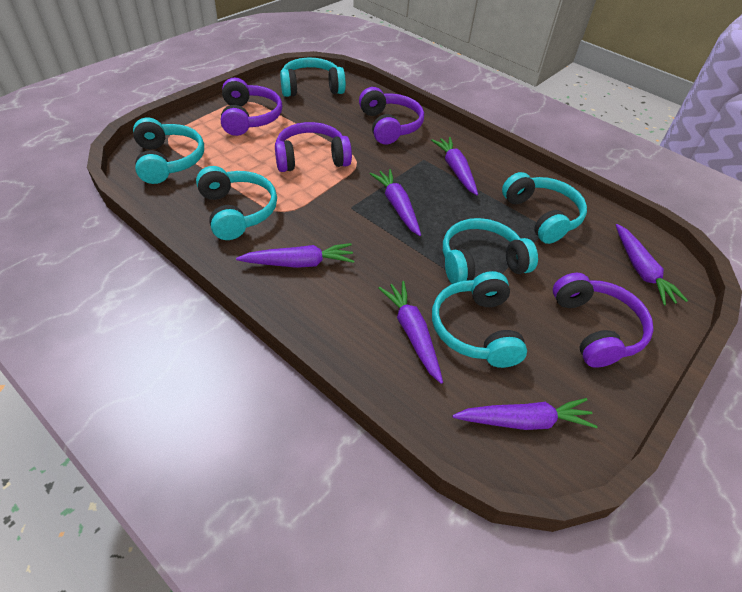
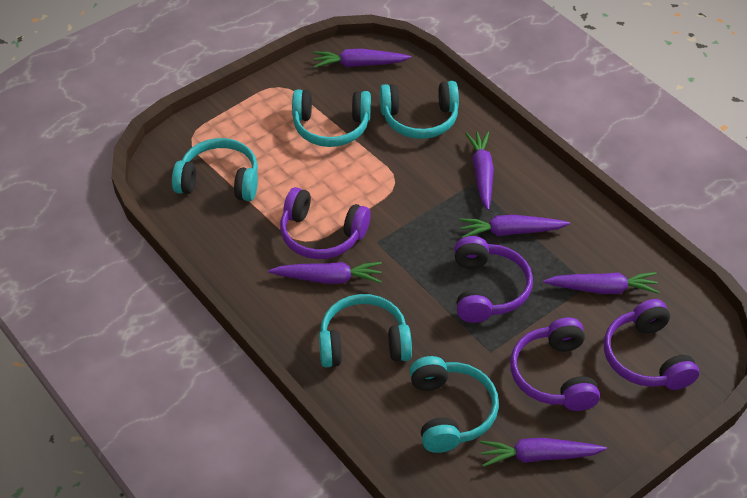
turquoise headphones: 6 -> 5

